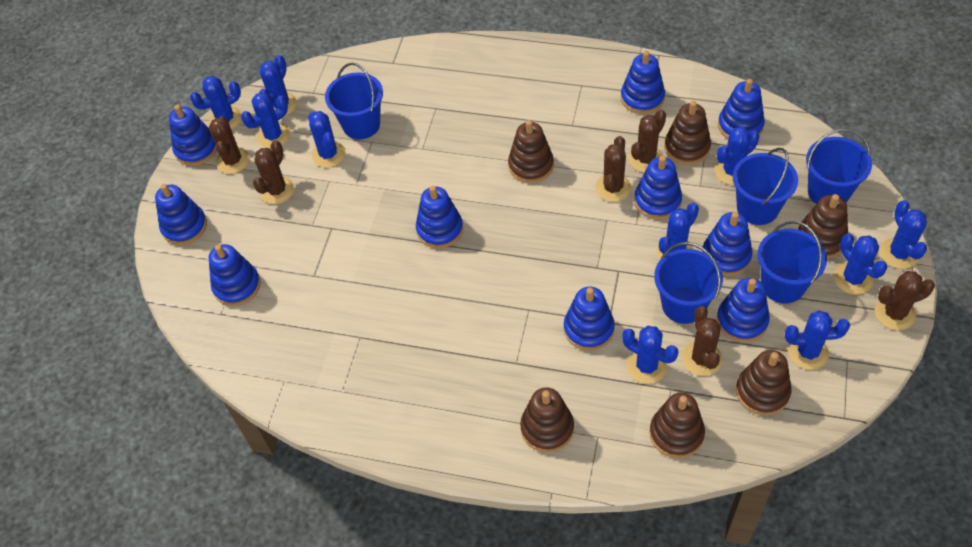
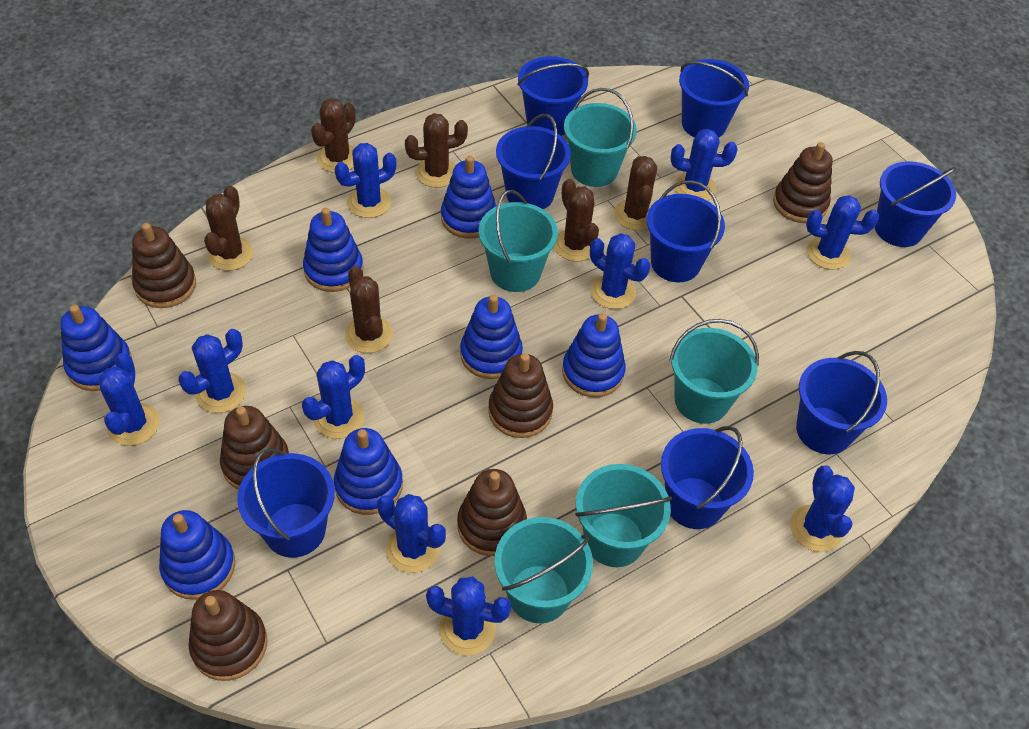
blue bucket: 5 -> 8
blue stacking toy: 10 -> 7
turquoise bucket: 0 -> 5

